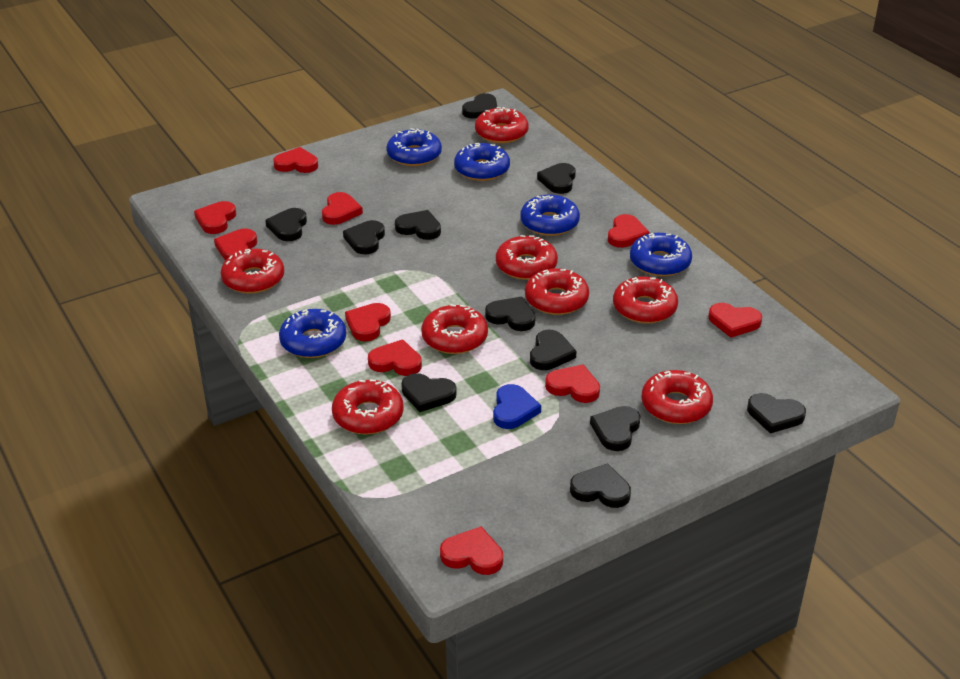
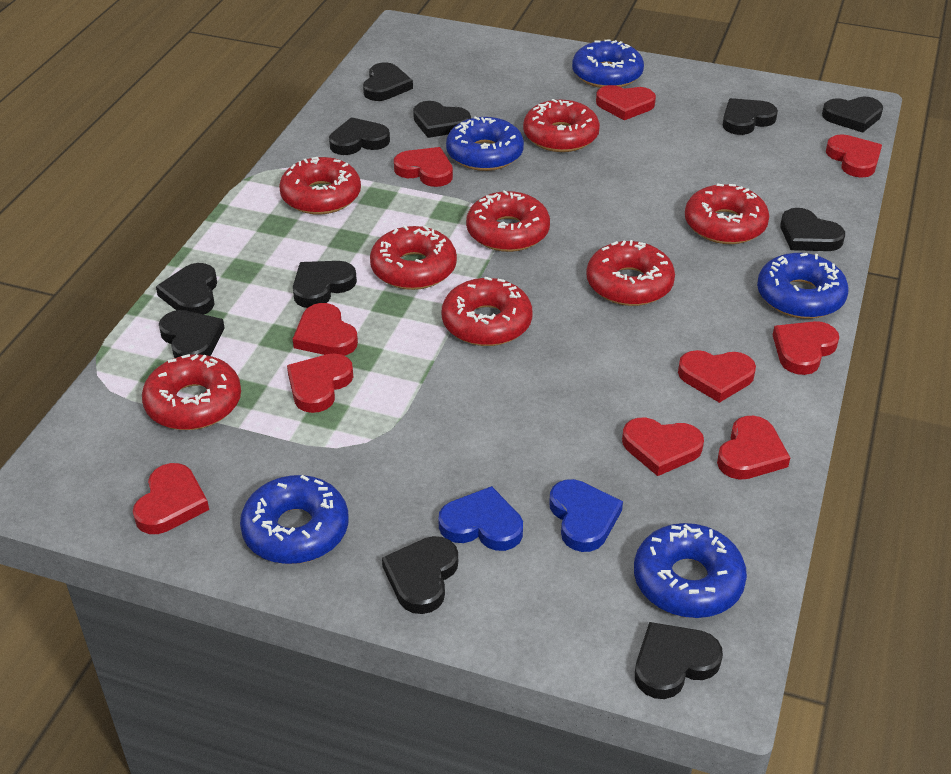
blue heart: 1 -> 2

